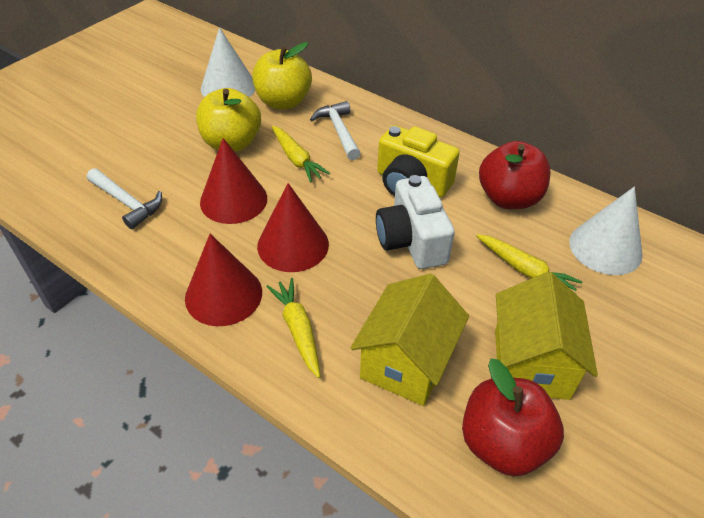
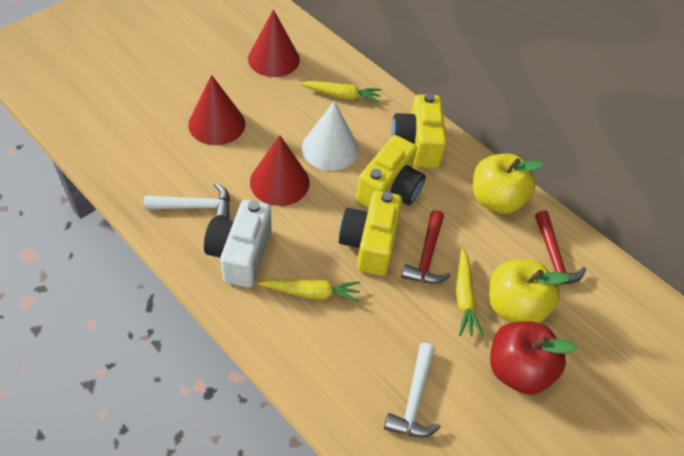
red apple: 2 -> 1
red hammer: 0 -> 2
white cone: 2 -> 1
yellow camera: 1 -> 3
yellow house: 2 -> 0

